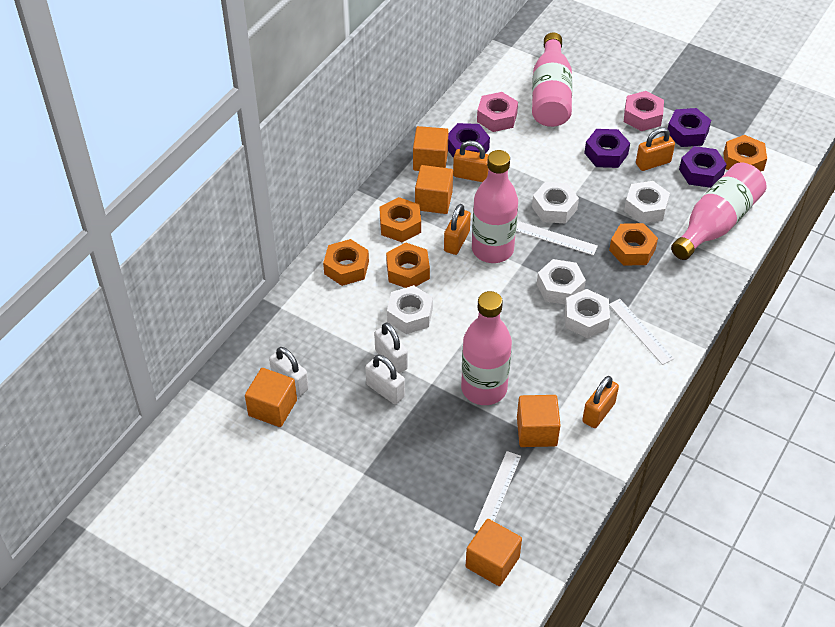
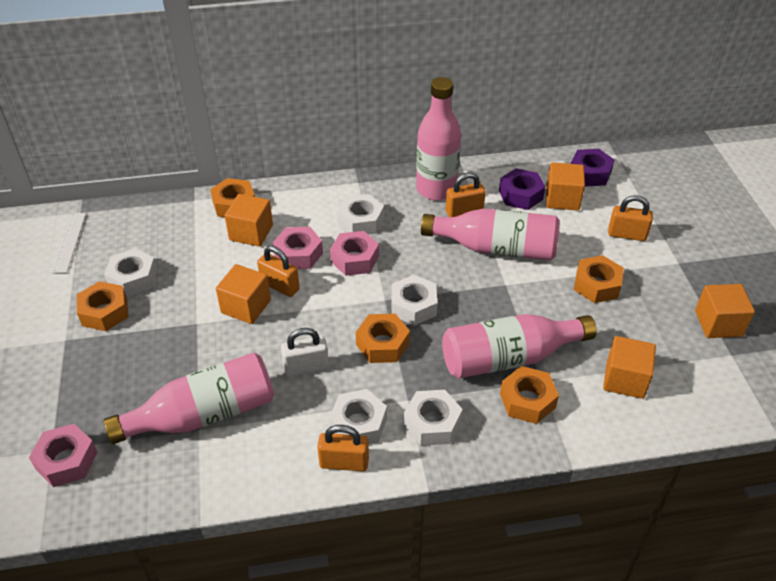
pink nut: 2 -> 3
purple nut: 4 -> 2
white padlock: 3 -> 1
white ruler: 3 -> 1

